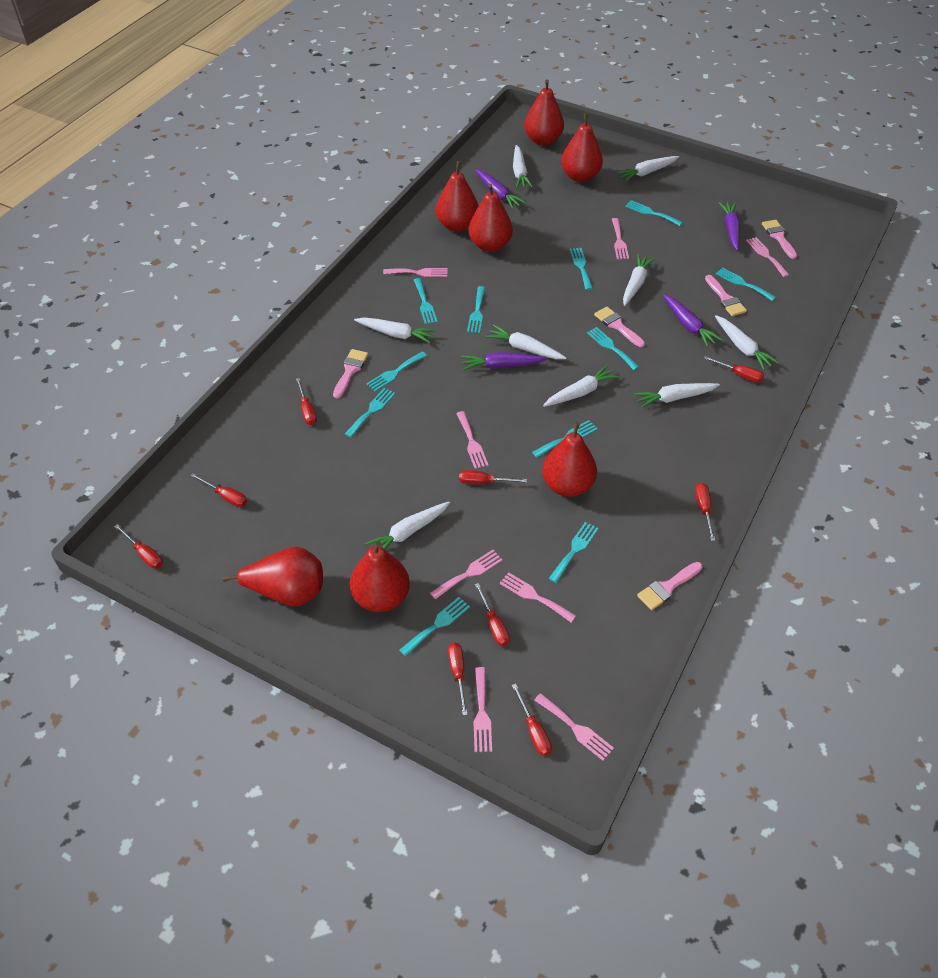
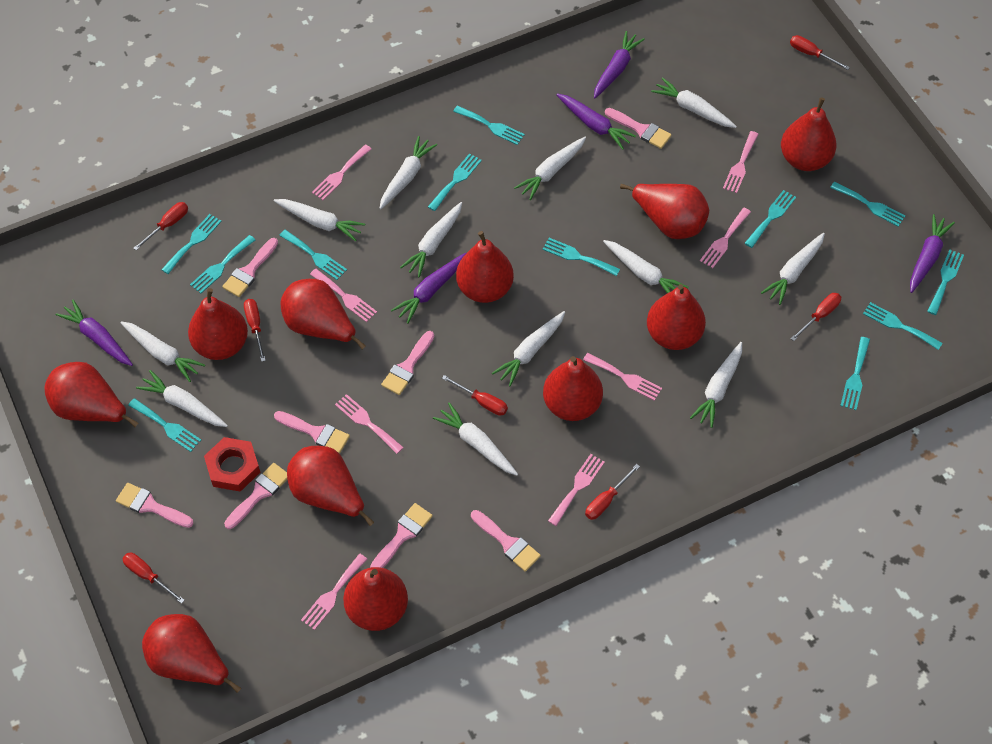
pink brush: 5 -> 8
purple carrot: 4 -> 5
red nut: 0 -> 1
red pear: 7 -> 11
red screwdriver: 9 -> 7
turquoise fork: 11 -> 12
white carrot: 9 -> 12

